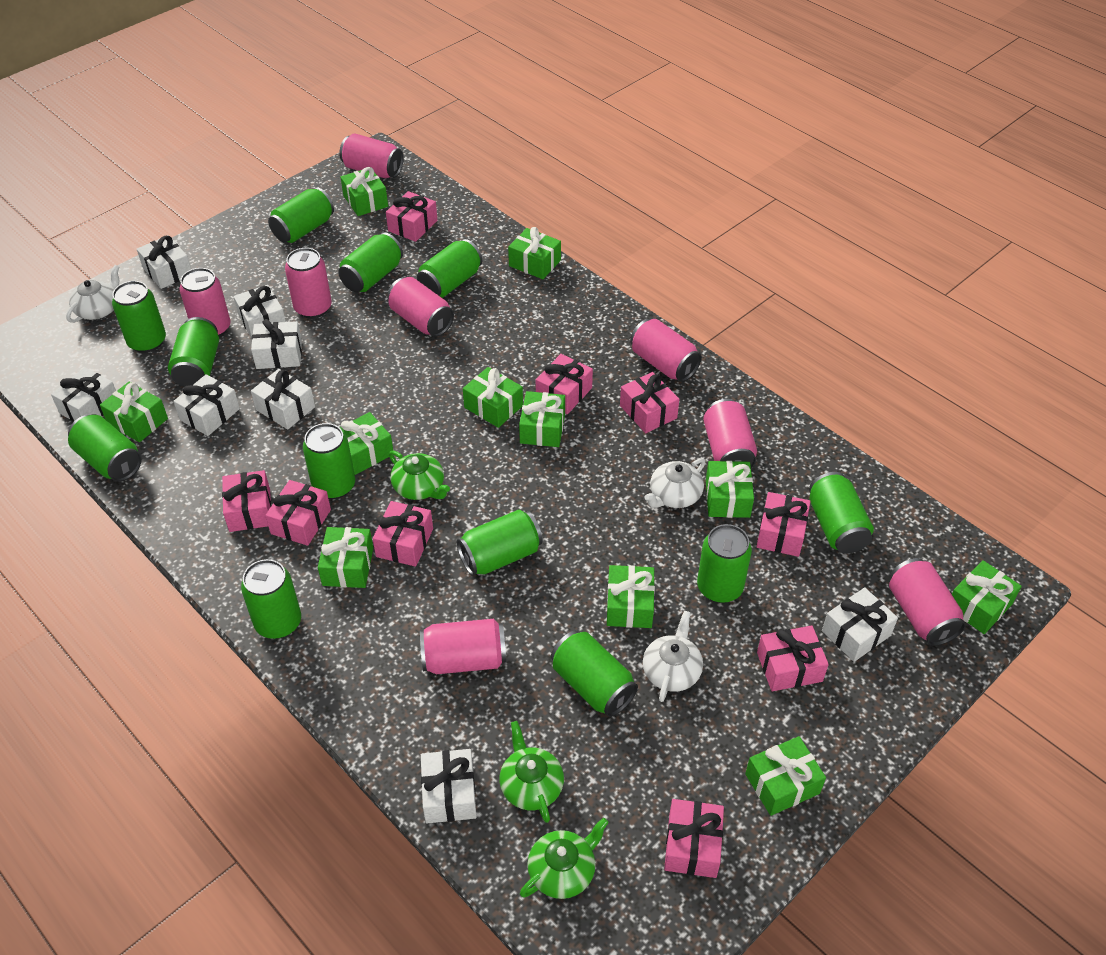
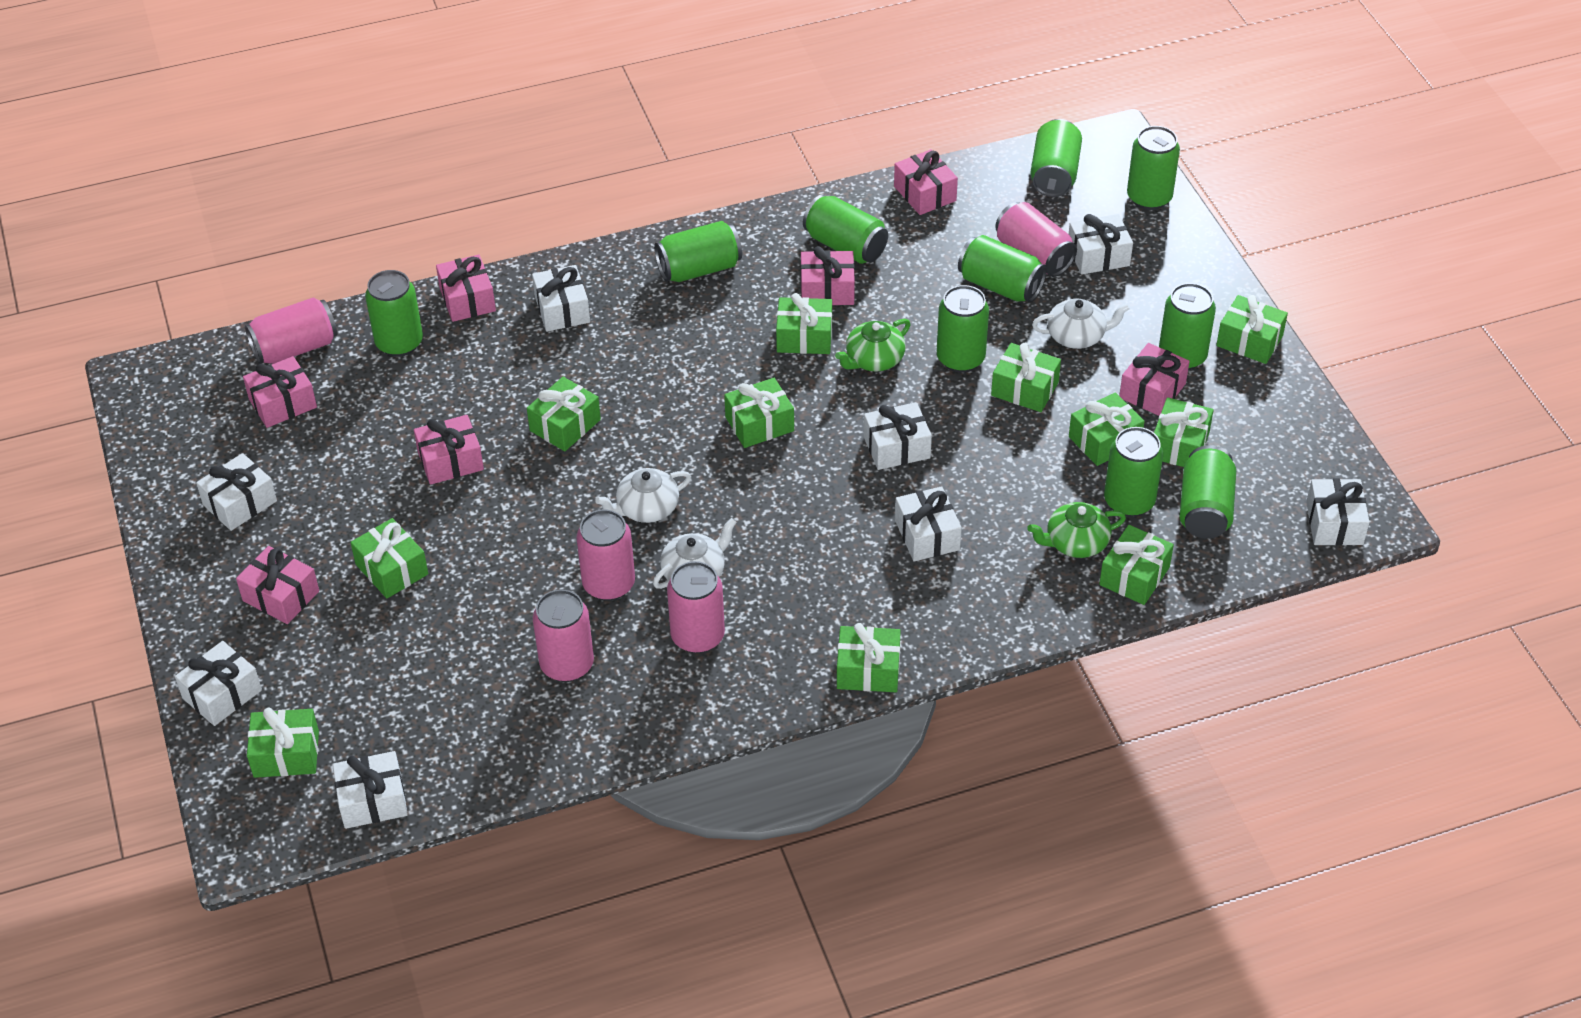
green can: 12 -> 10
green teapot: 3 -> 2
pink can: 8 -> 5
pink gift: 9 -> 7

